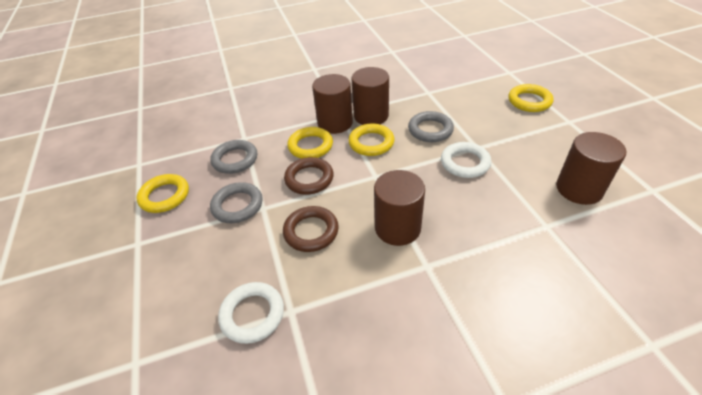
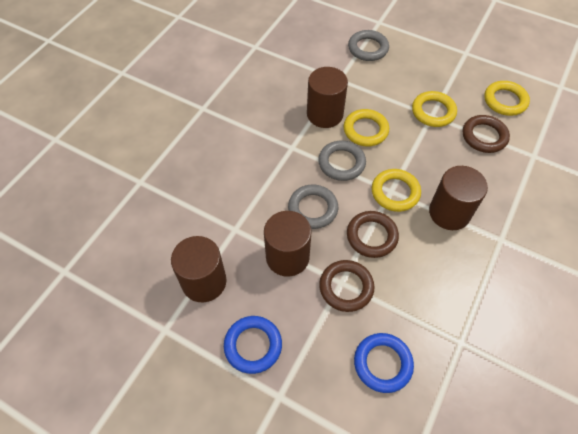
blue ring: 0 -> 2
brown ring: 2 -> 3
white ring: 2 -> 0

